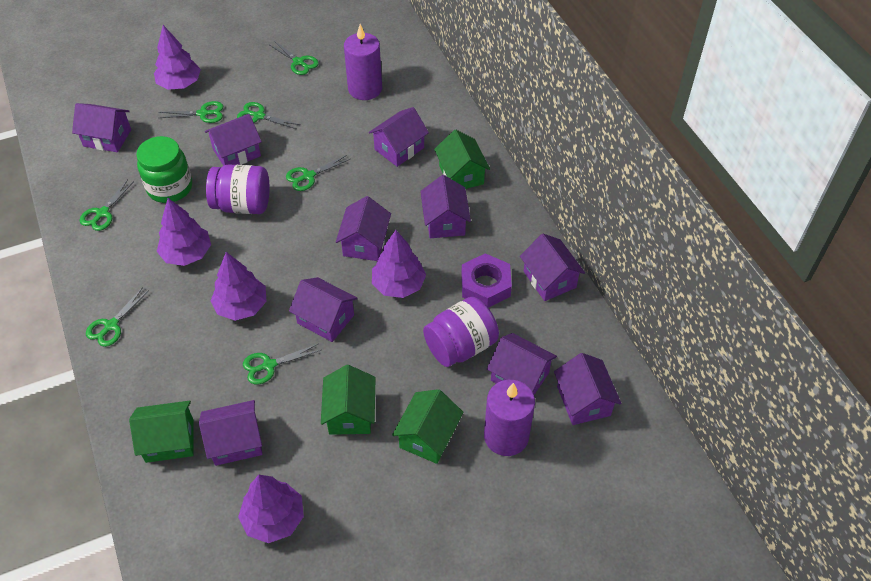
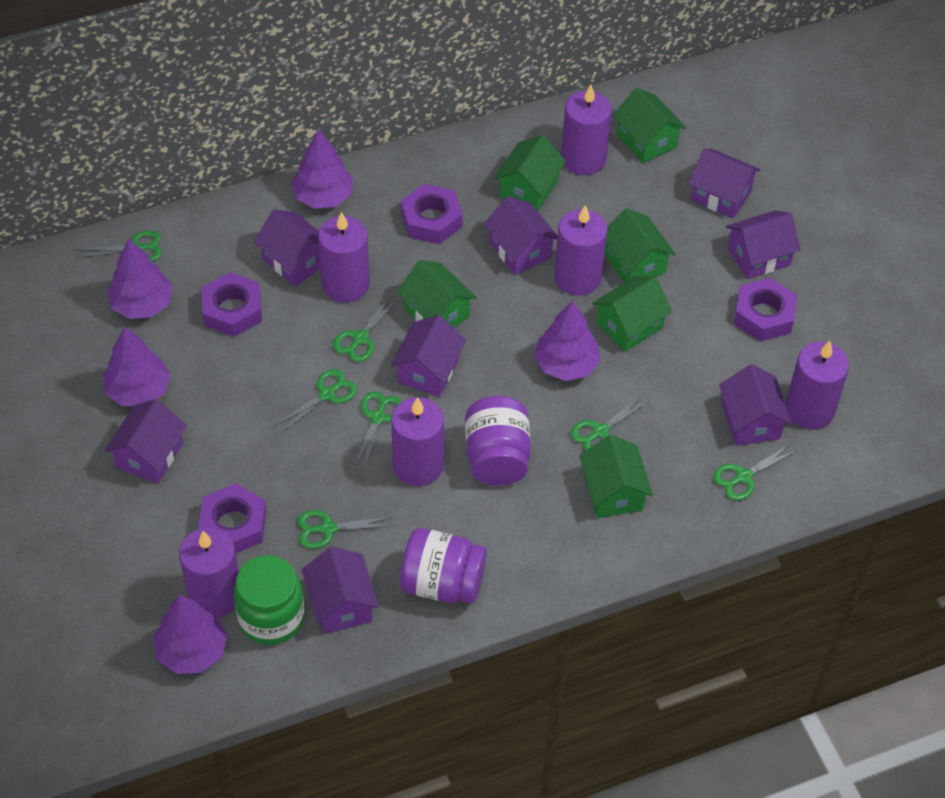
green house: 4 -> 6
purple candle: 2 -> 6
purple house: 10 -> 8
purple nut: 1 -> 4

